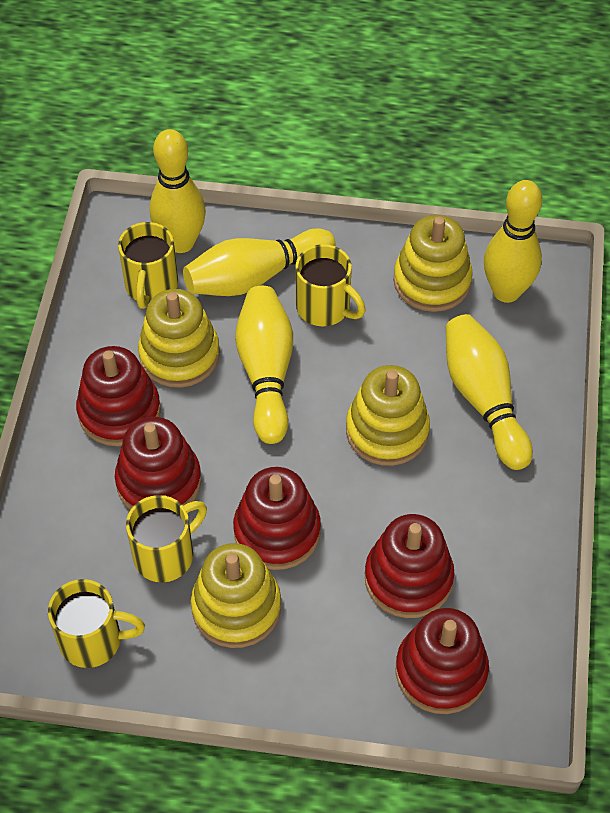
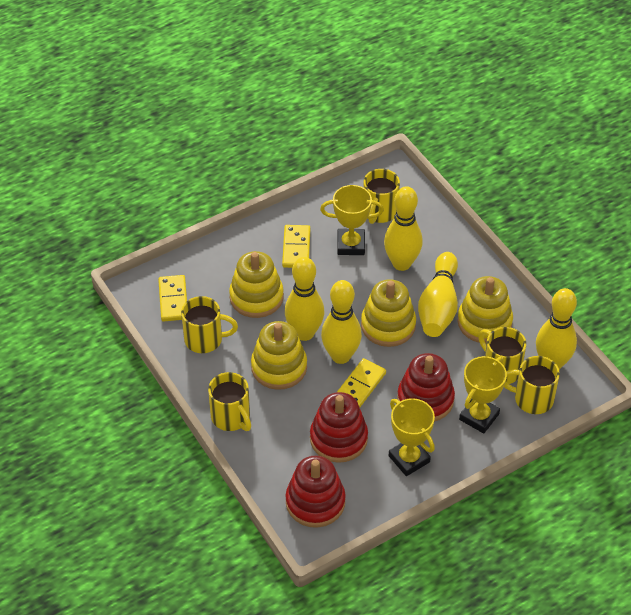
red stacking toy: 5 -> 3
yellow domino: 0 -> 3
yellow mug: 4 -> 5
yellow trophy: 0 -> 3

